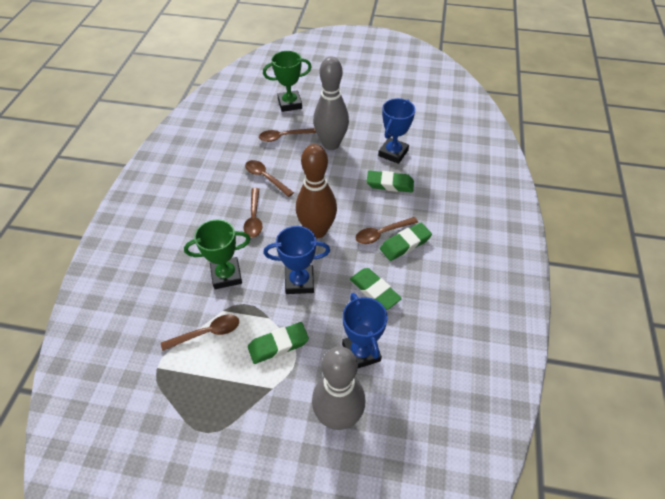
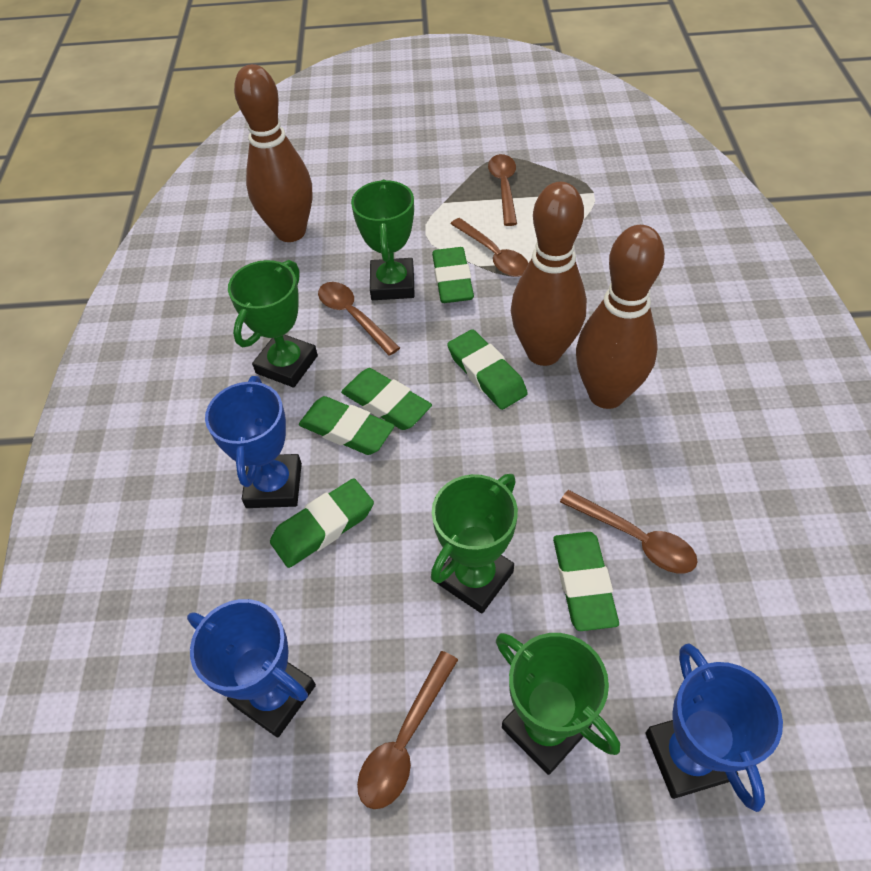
brown bowling pin: 1 -> 3
green eraser: 4 -> 6
green trophy: 2 -> 4
grey bowling pin: 2 -> 0

